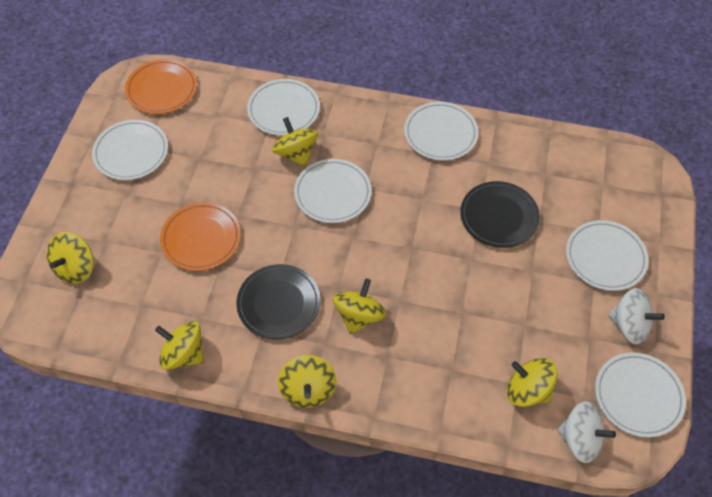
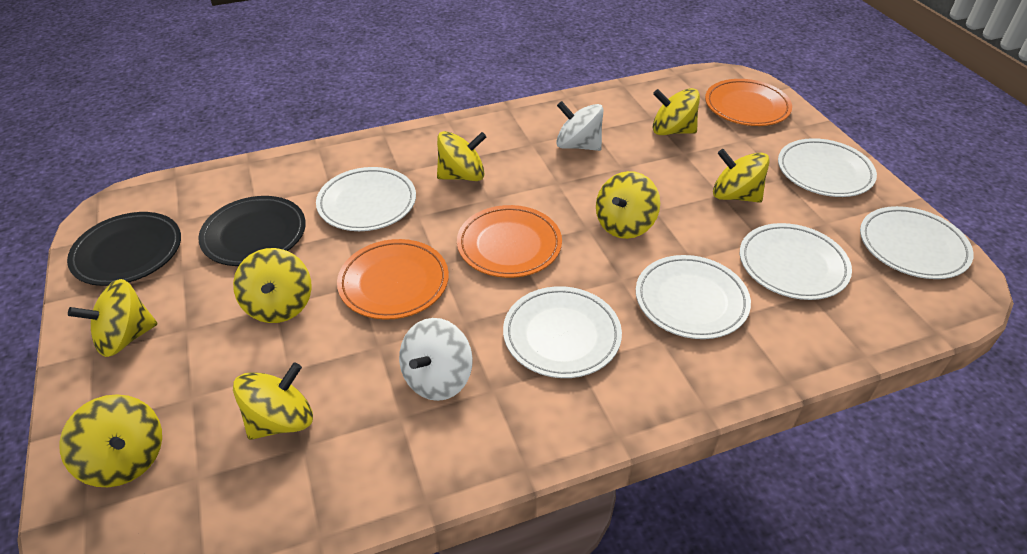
orange plate: 2 -> 3
yellow spinning top: 6 -> 8

